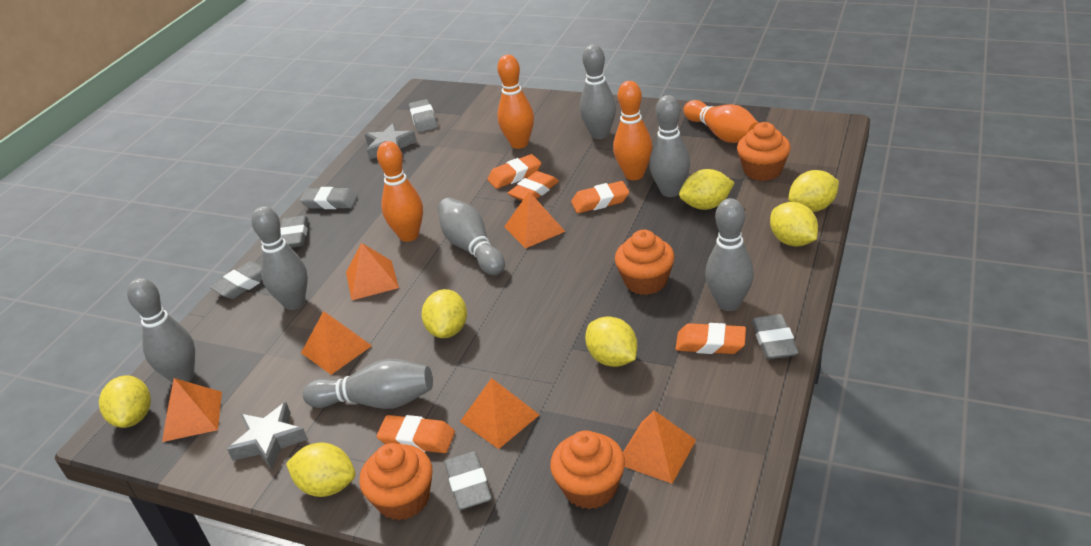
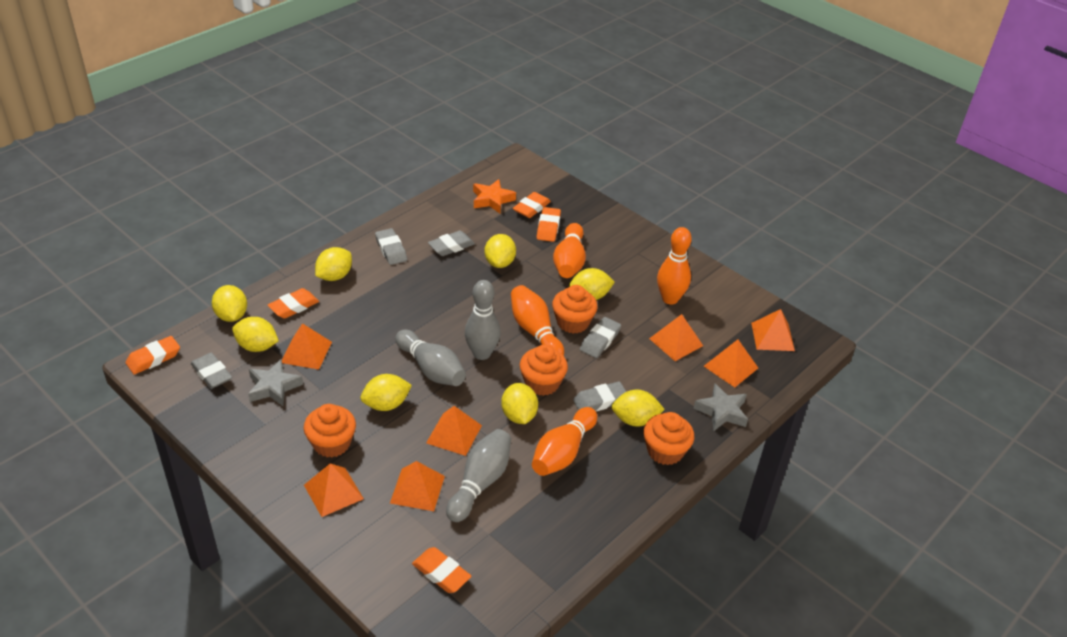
grey bowling pin: 7 -> 3
grey eraser: 6 -> 5
orange pyramid: 6 -> 7
orange star: 0 -> 1
yellow lemon: 7 -> 8

